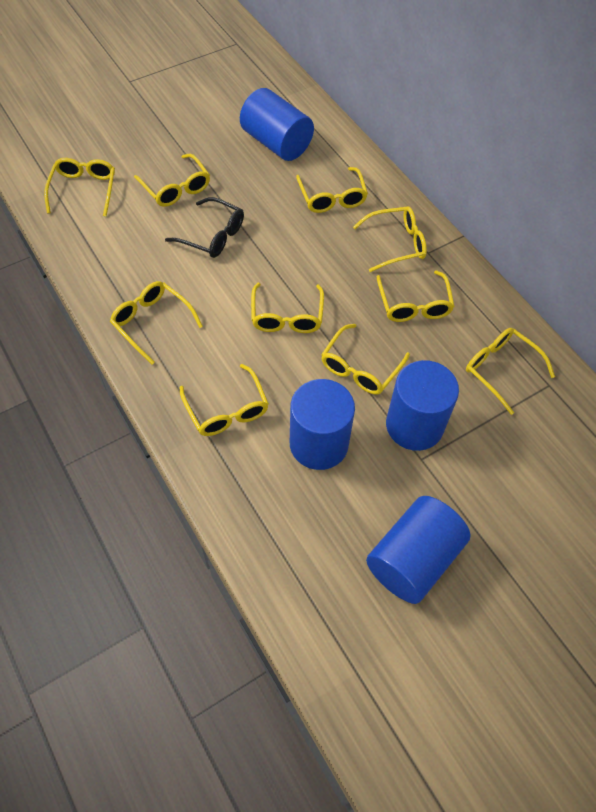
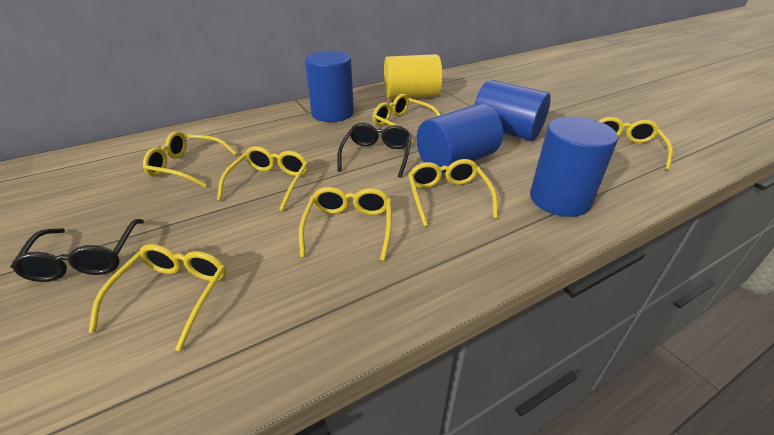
black glasses: 1 -> 2
yellow cylinder: 0 -> 1
yellow glasses: 10 -> 7

